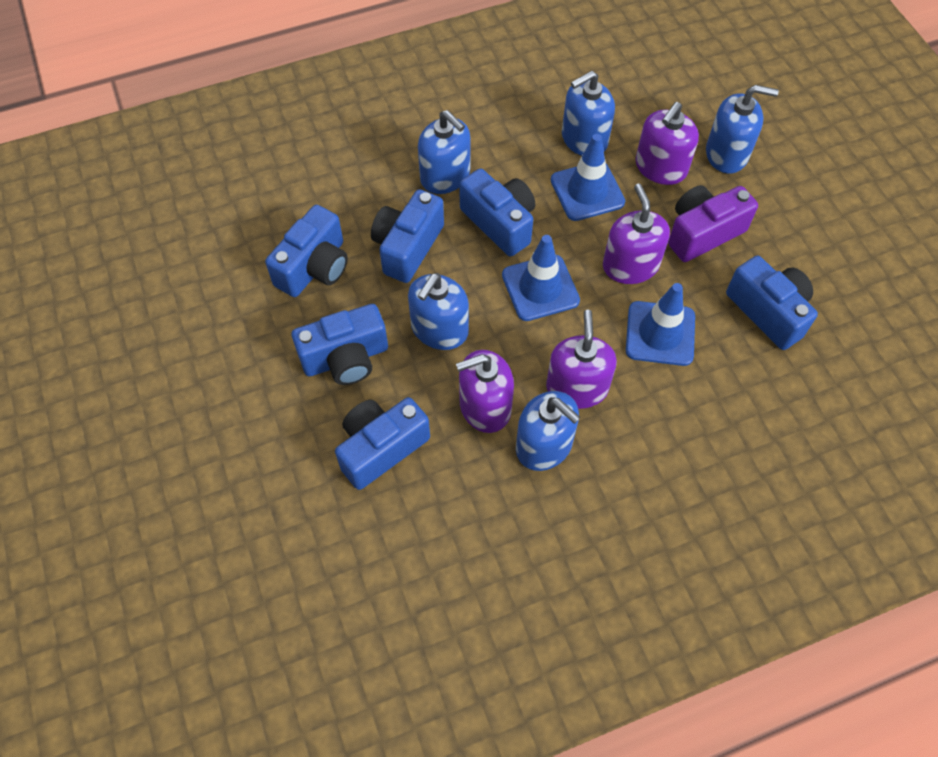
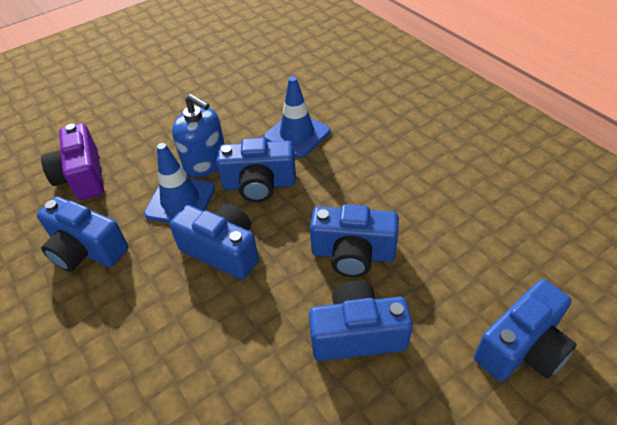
blue soap dispenser: 5 -> 1
blue traffic cone: 3 -> 2
purple soap dispenser: 4 -> 0

